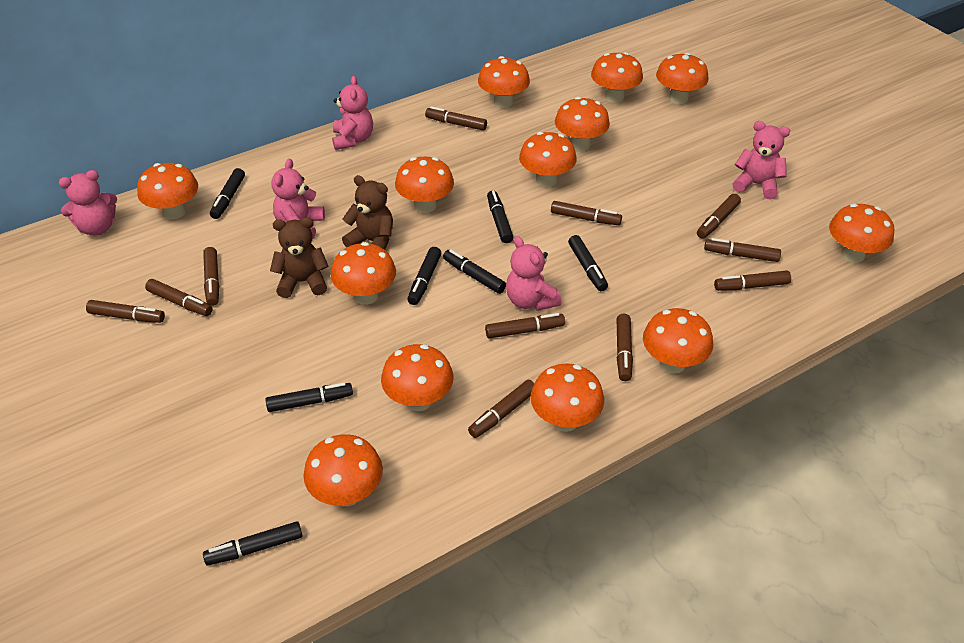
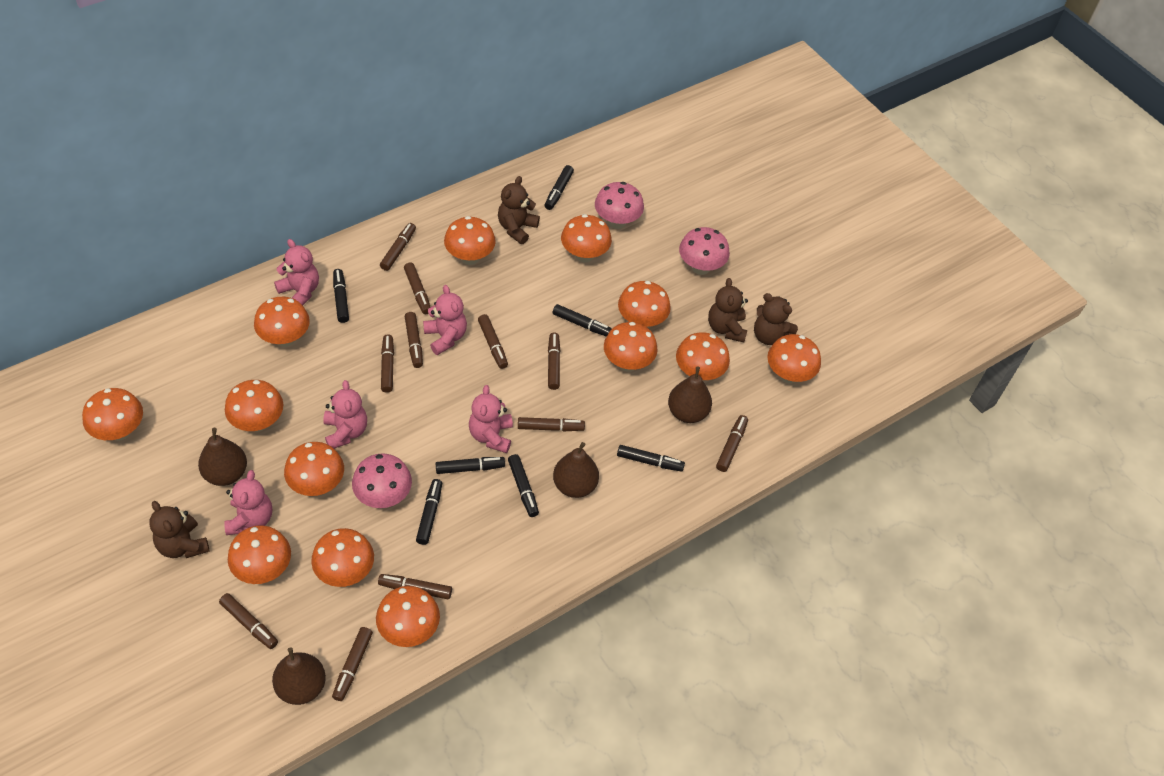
brown pear: 0 -> 4
brown teddy bear: 2 -> 4
pink mushroom: 0 -> 3

